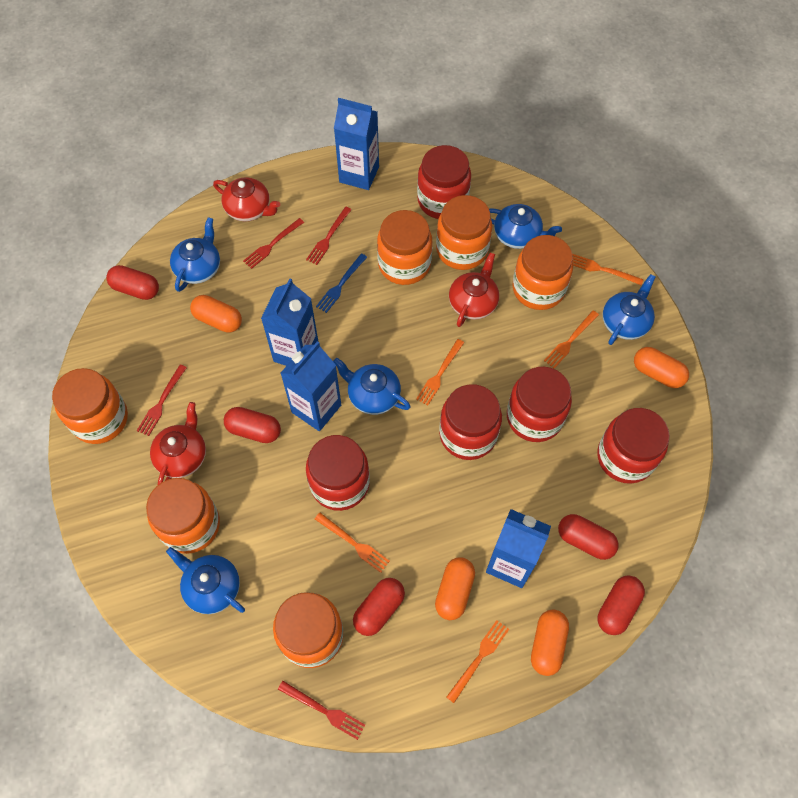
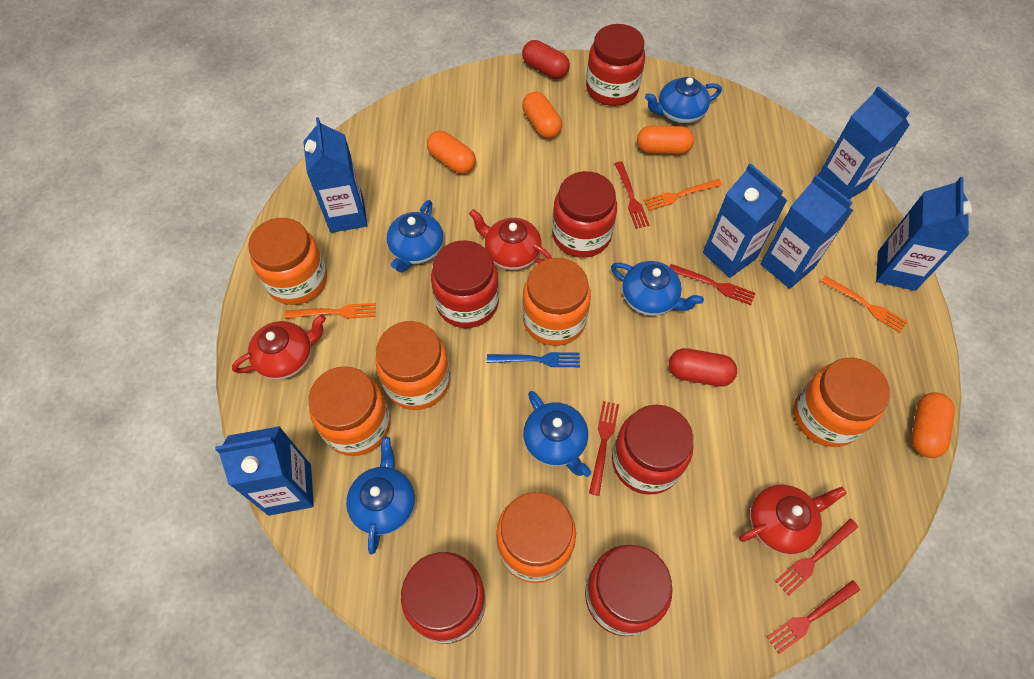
blue carton: 4 -> 6
orange fork: 5 -> 3
red capsule: 5 -> 2
red fork: 4 -> 5
red jar: 5 -> 6

